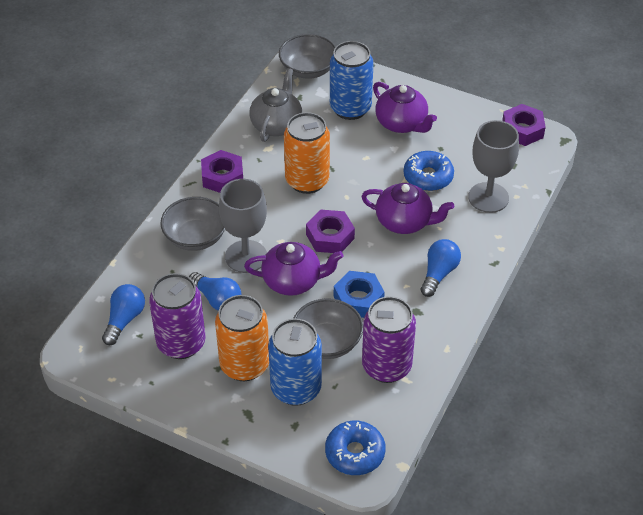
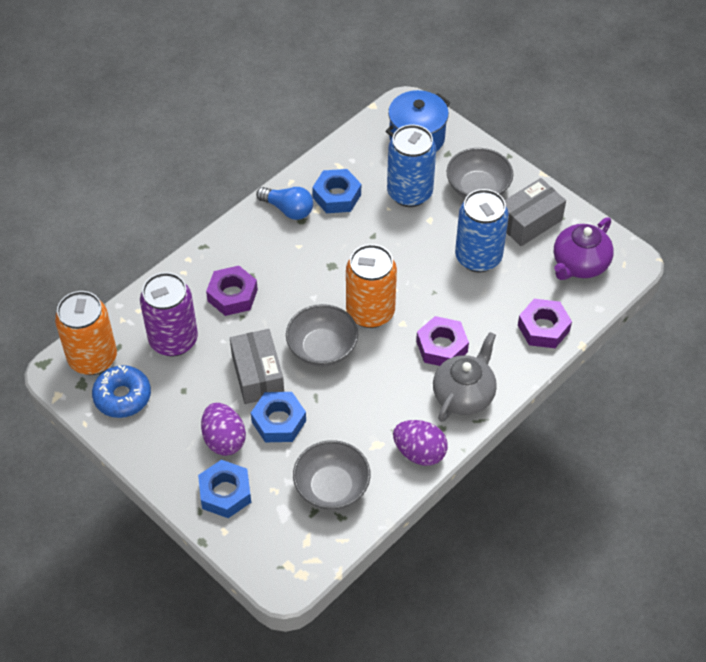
blue donut: 2 -> 1
blue light bulb: 3 -> 1
blue nut: 1 -> 3
blue pot: 0 -> 1
grey box: 0 -> 2
grey goblet: 2 -> 0
purple can: 2 -> 1
purple egg: 0 -> 2
purple teapot: 3 -> 1

